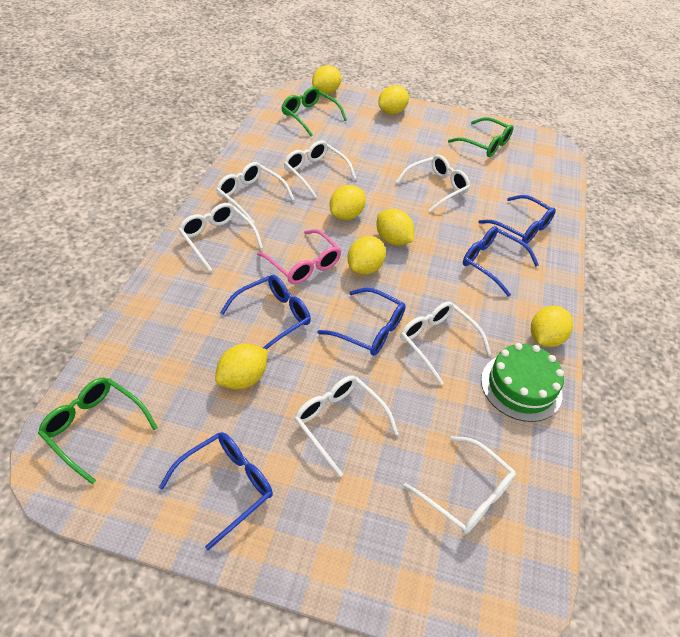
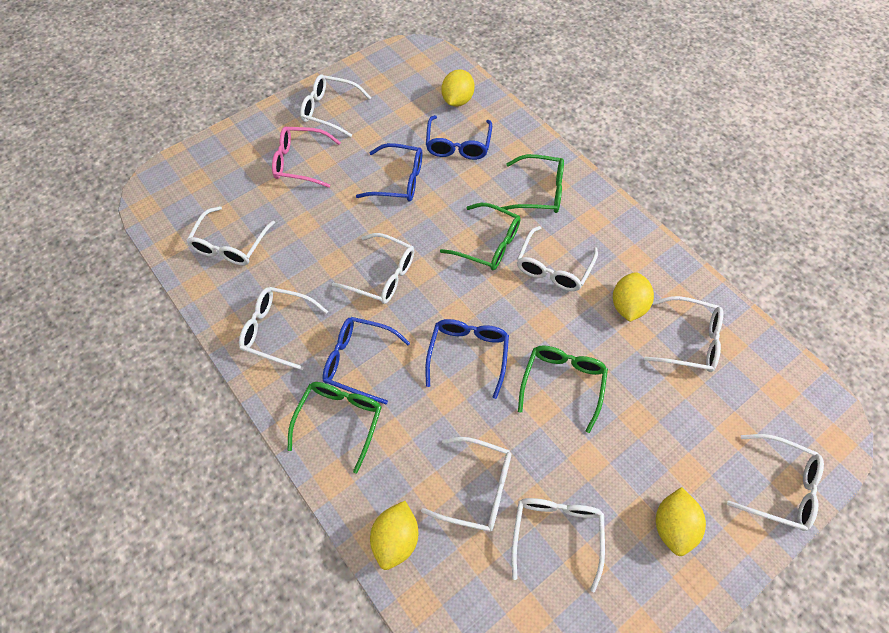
blue glasses: 5 -> 4
green cake: 1 -> 0
green glasses: 3 -> 4
white glasses: 7 -> 9
yellow lemon: 7 -> 4

